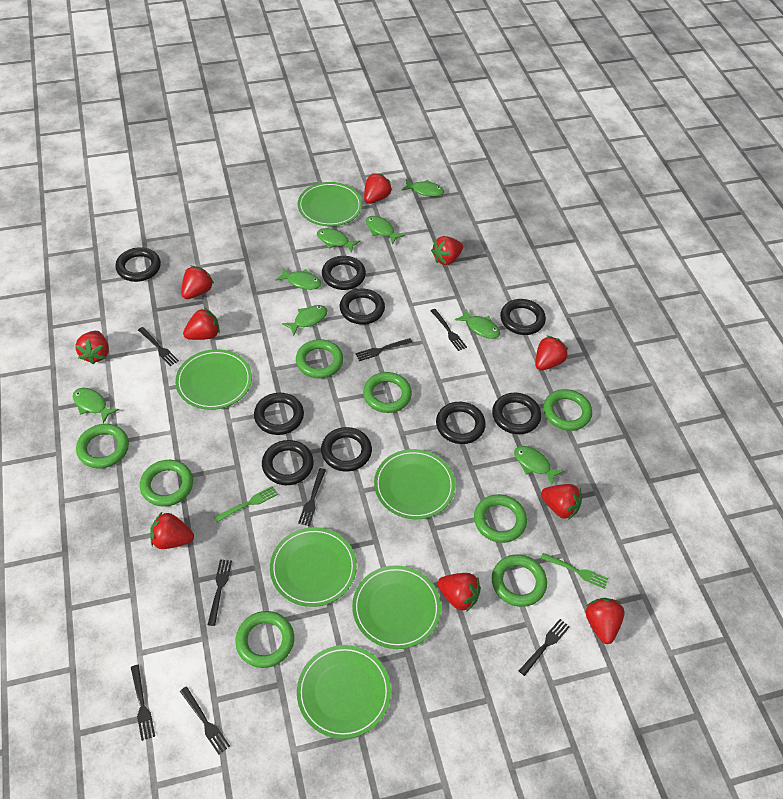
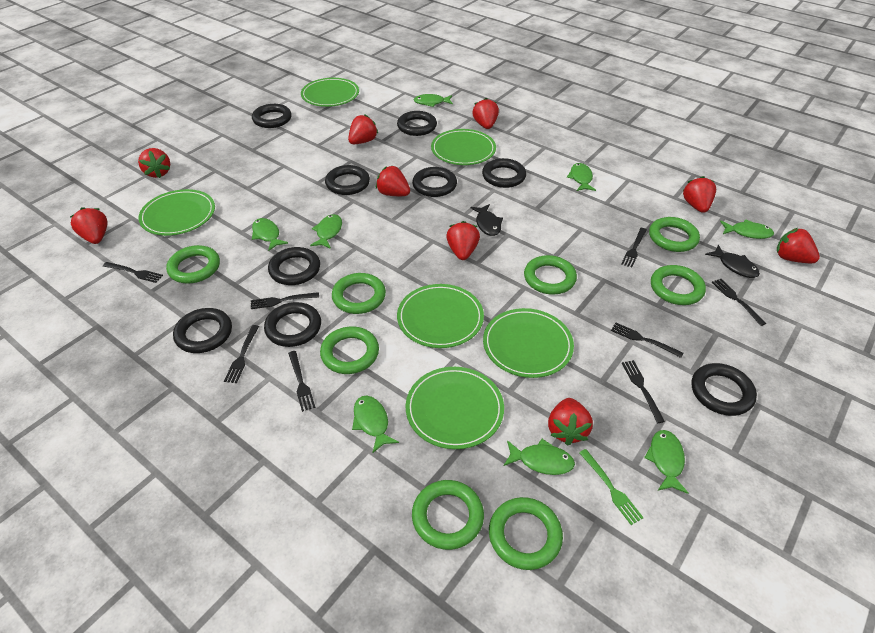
black fish: 0 -> 2
green fork: 2 -> 1
red strawberry: 10 -> 9

